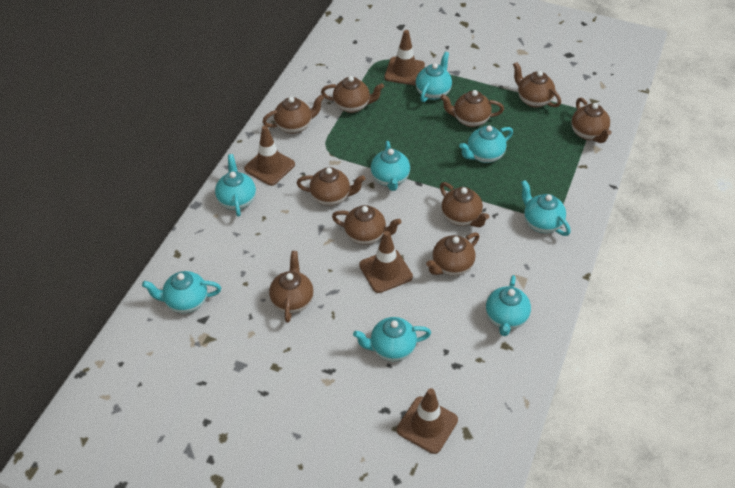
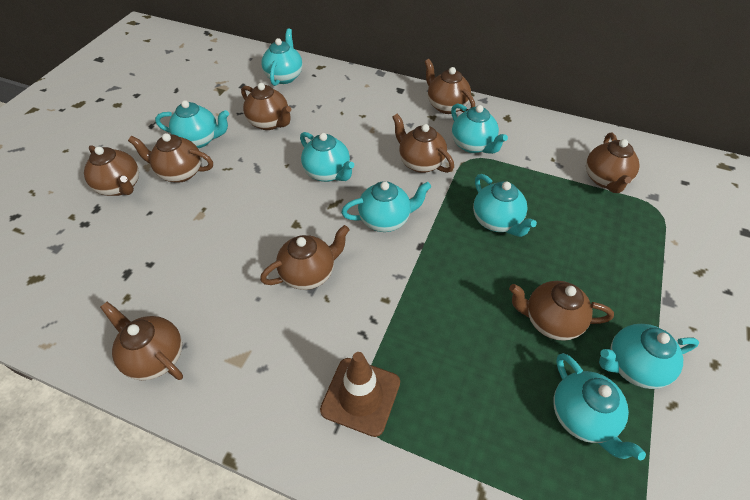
brown teapot: 10 -> 9
brown traffic cone: 4 -> 1

